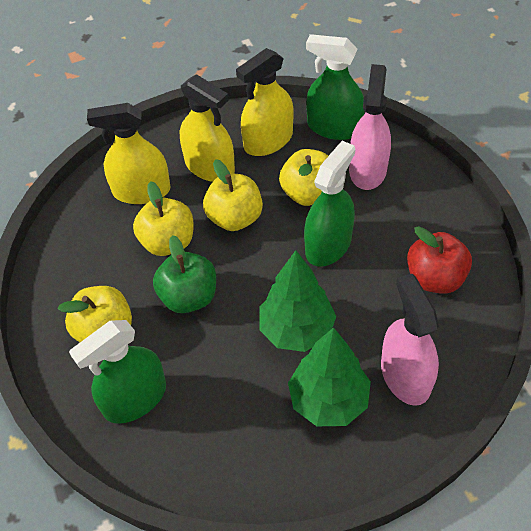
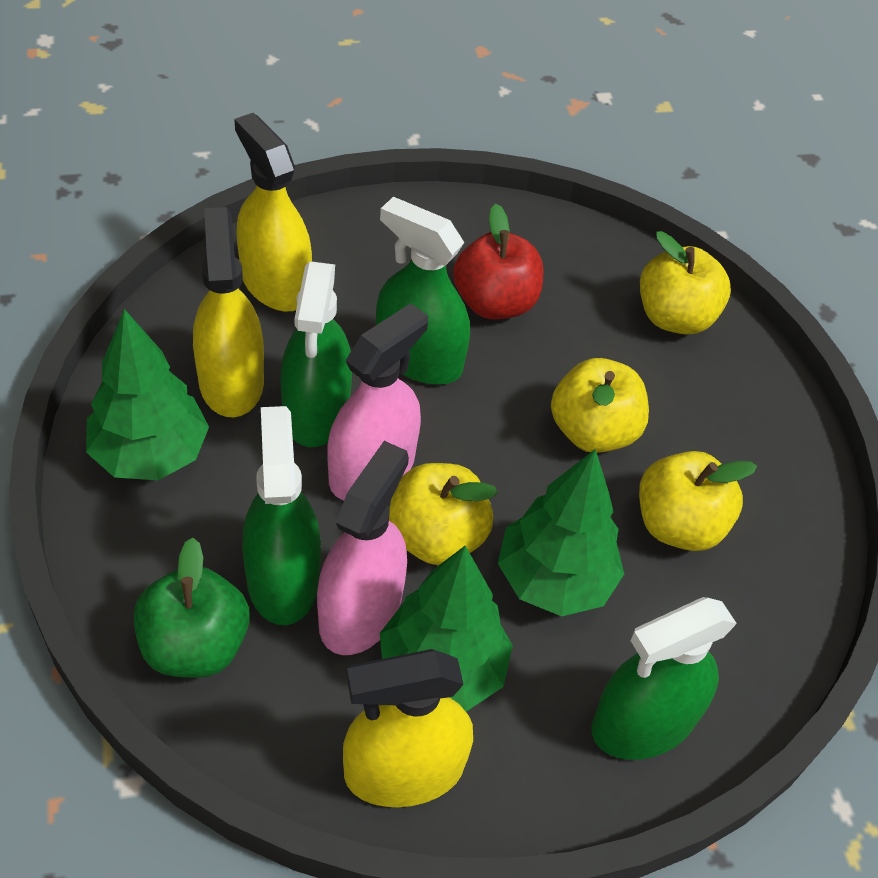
green spray bottle: 3 -> 4
green tree: 2 -> 3

